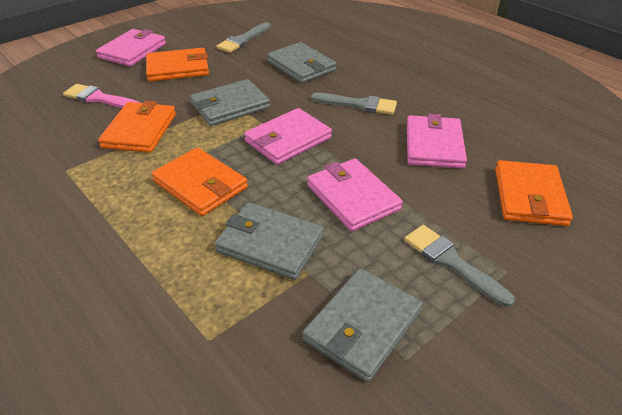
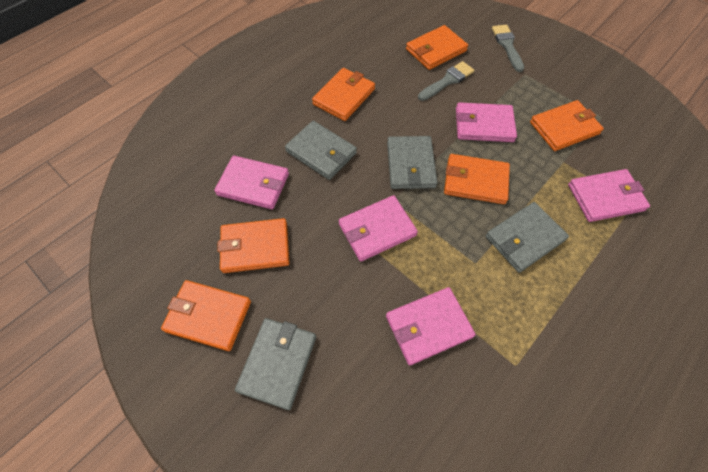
grey brush: 3 -> 2
orange wallet: 4 -> 6
pink brush: 1 -> 0
pink wallet: 4 -> 5

